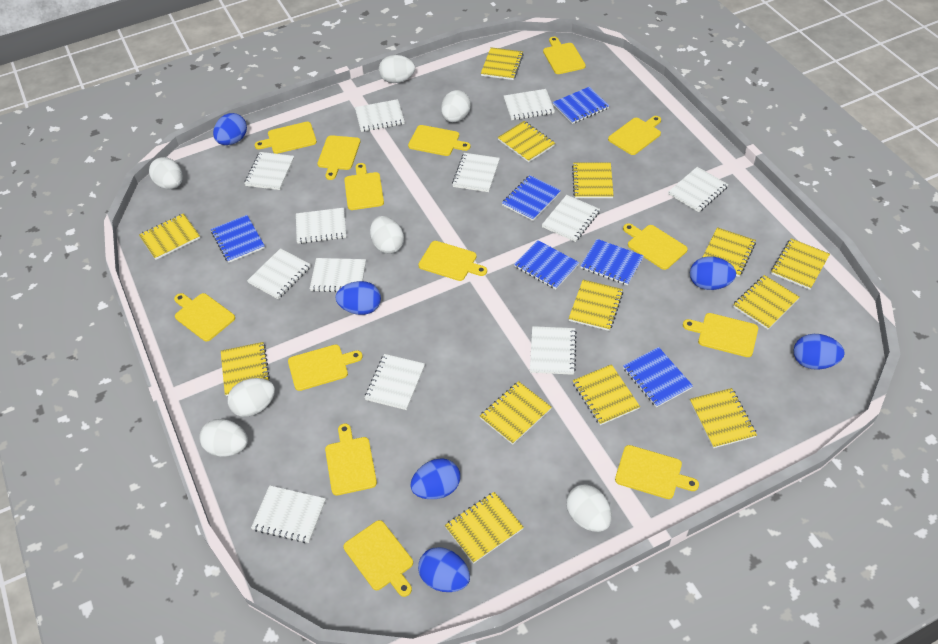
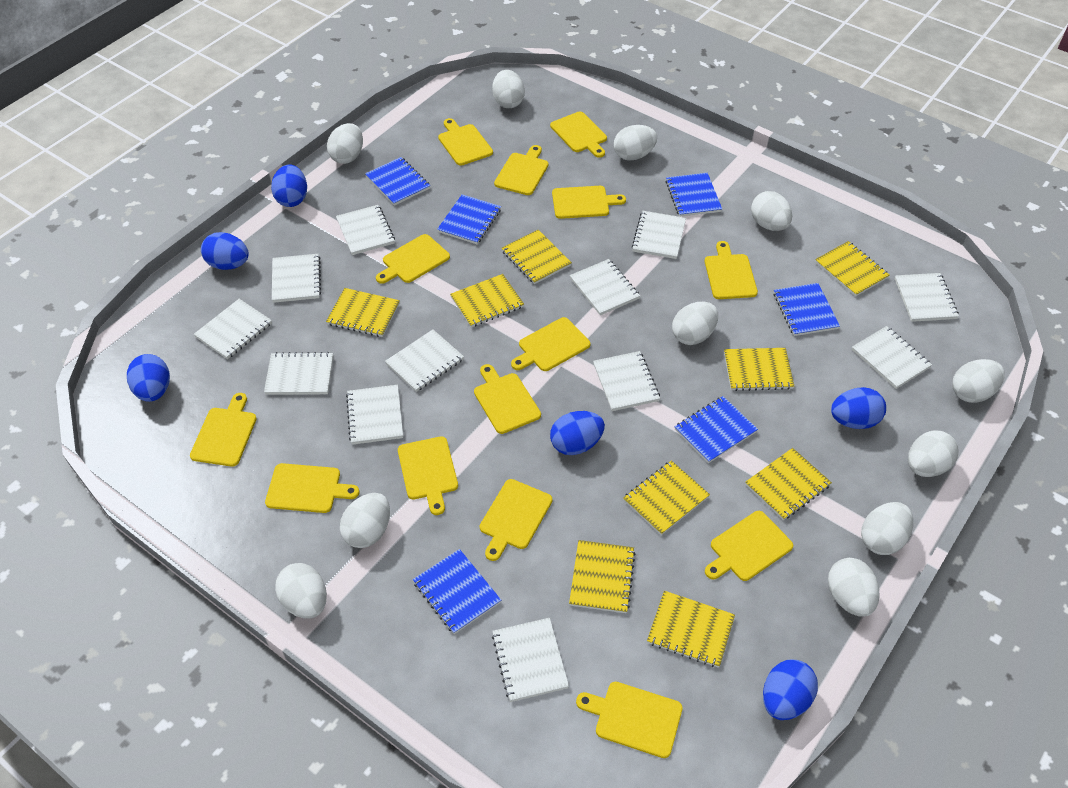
white egg: 7 -> 11
yellow notebook: 13 -> 9

